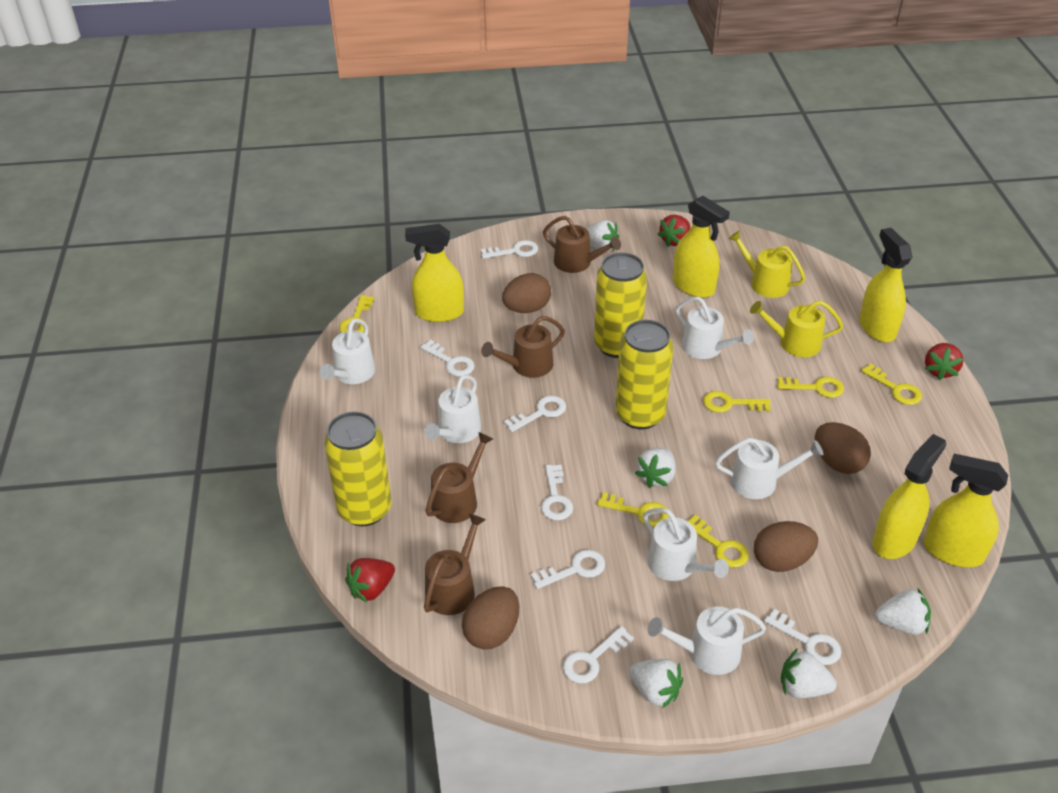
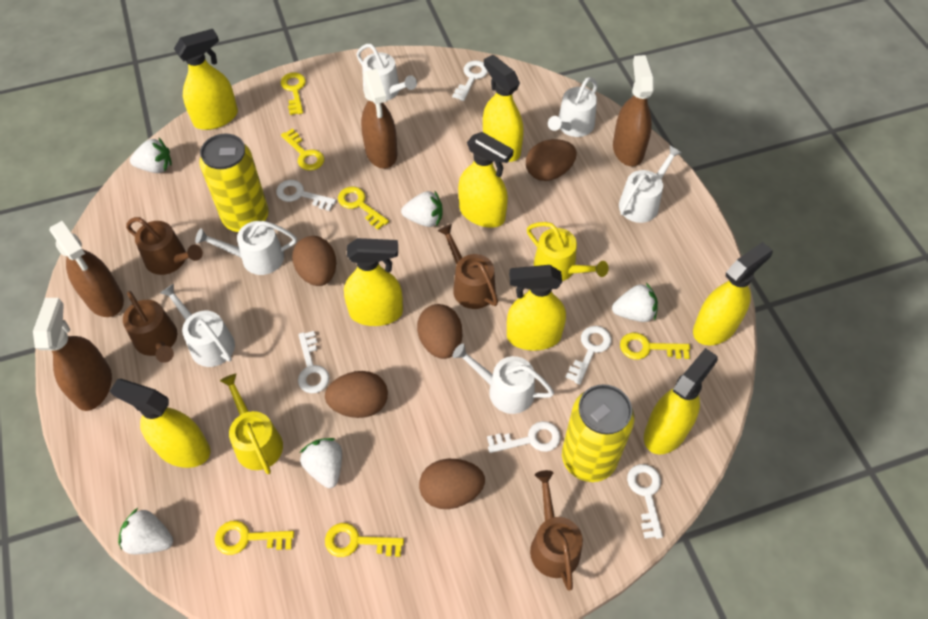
brown egg: 4 -> 5
brown spray bottle: 0 -> 4
red strawberry: 3 -> 0
white key: 7 -> 6
yellow can: 3 -> 2
yellow spray bottle: 5 -> 8

